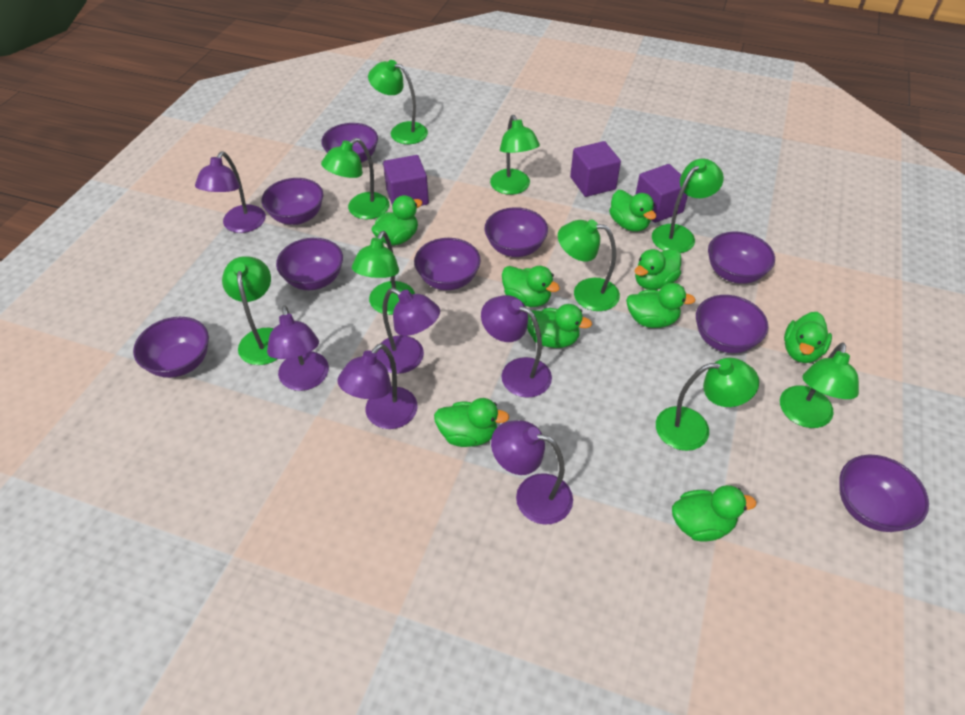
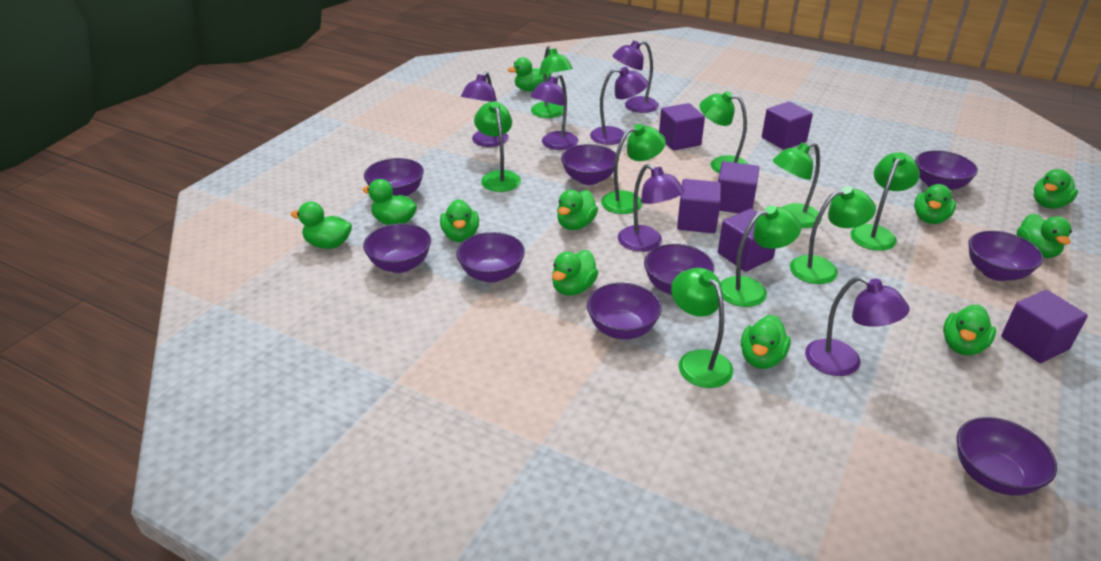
green duck: 9 -> 11
purple cube: 3 -> 6

